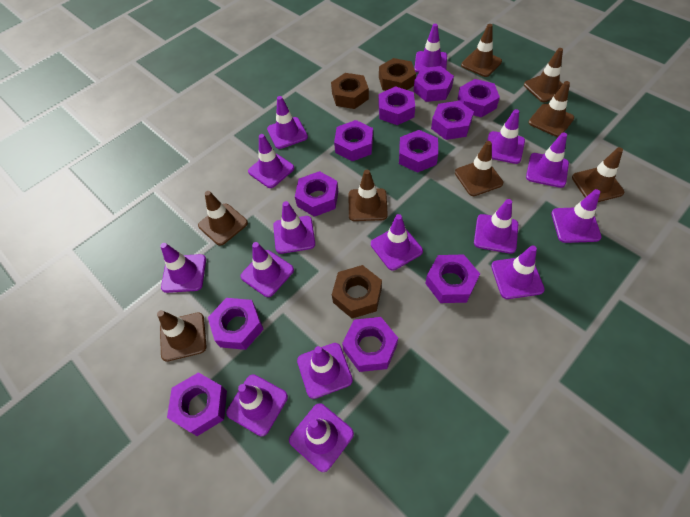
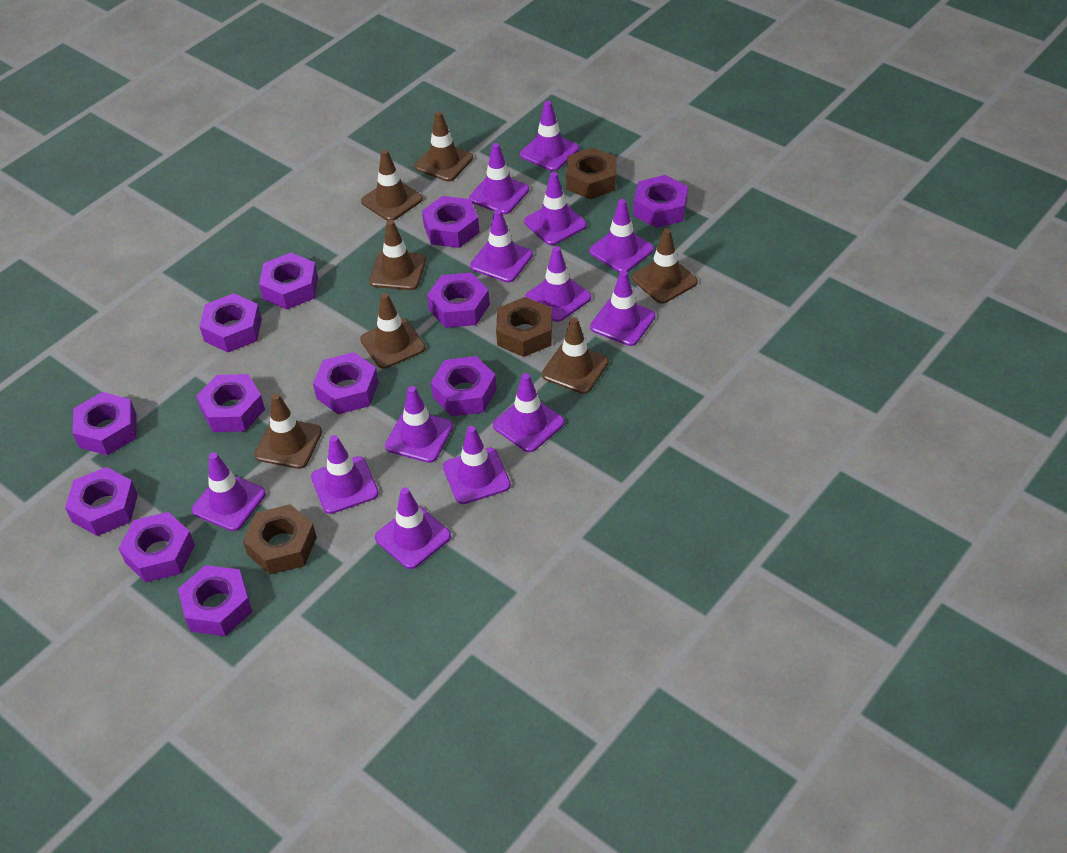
brown traffic cone: 8 -> 7
purple nut: 11 -> 12
purple traffic cone: 15 -> 13

